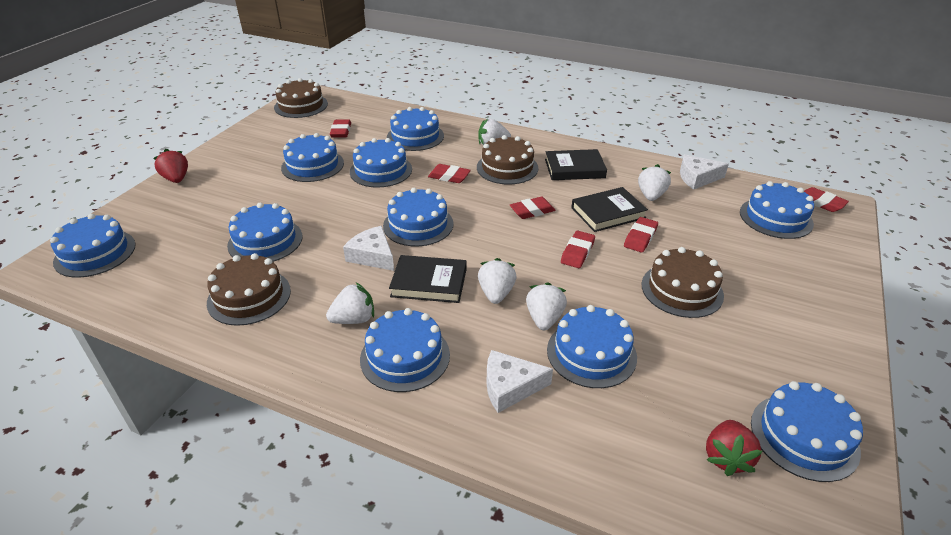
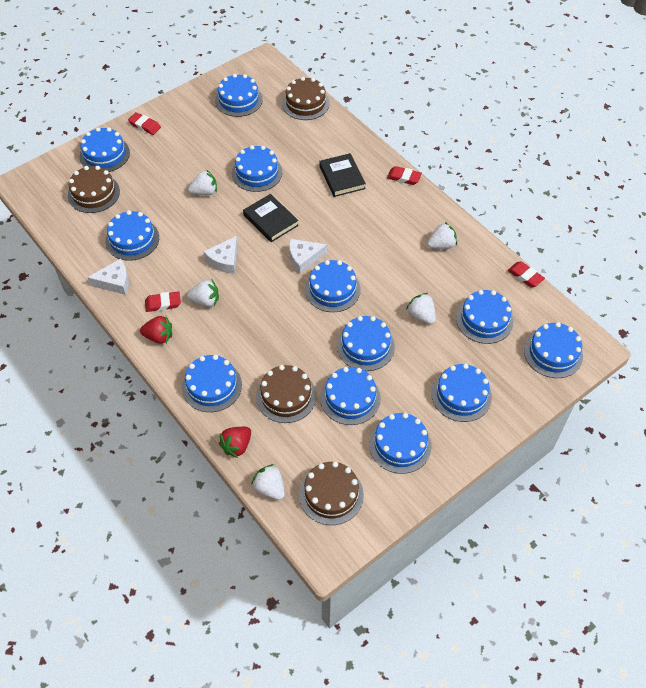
black book: 3 -> 2
blue cake: 10 -> 12
red eraser: 6 -> 4

